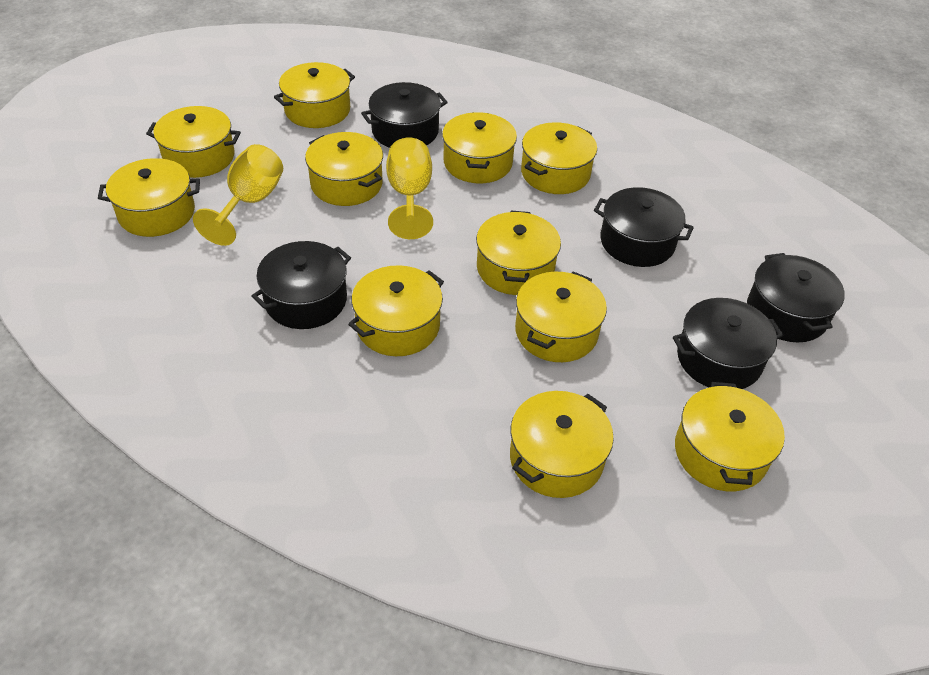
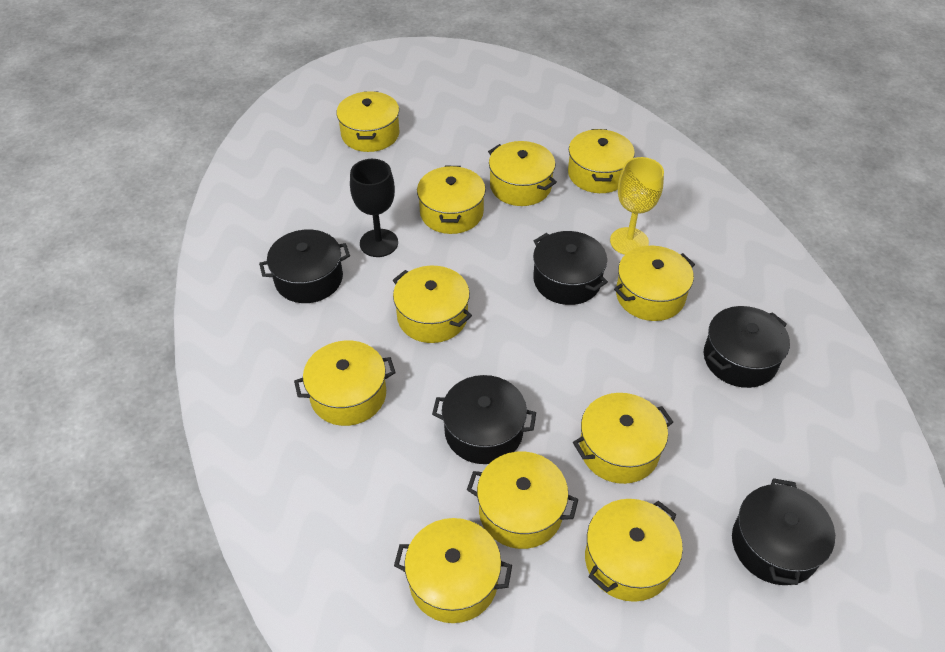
black goblet: 0 -> 1
yellow goblet: 2 -> 1

